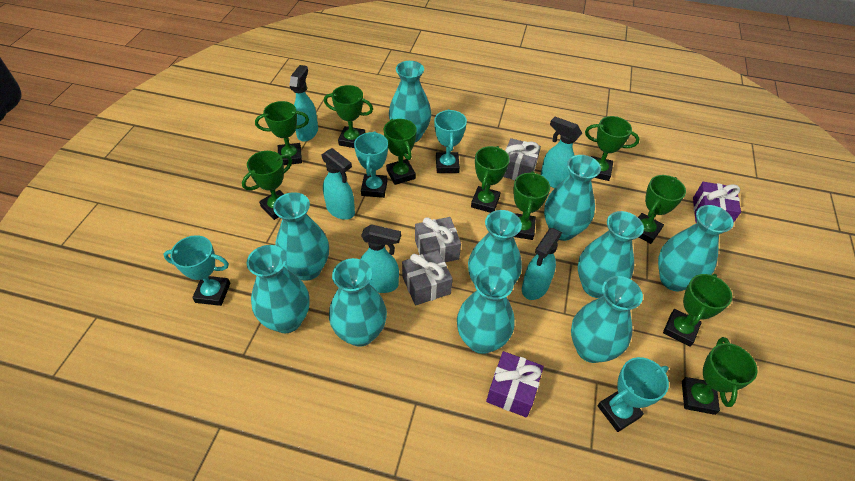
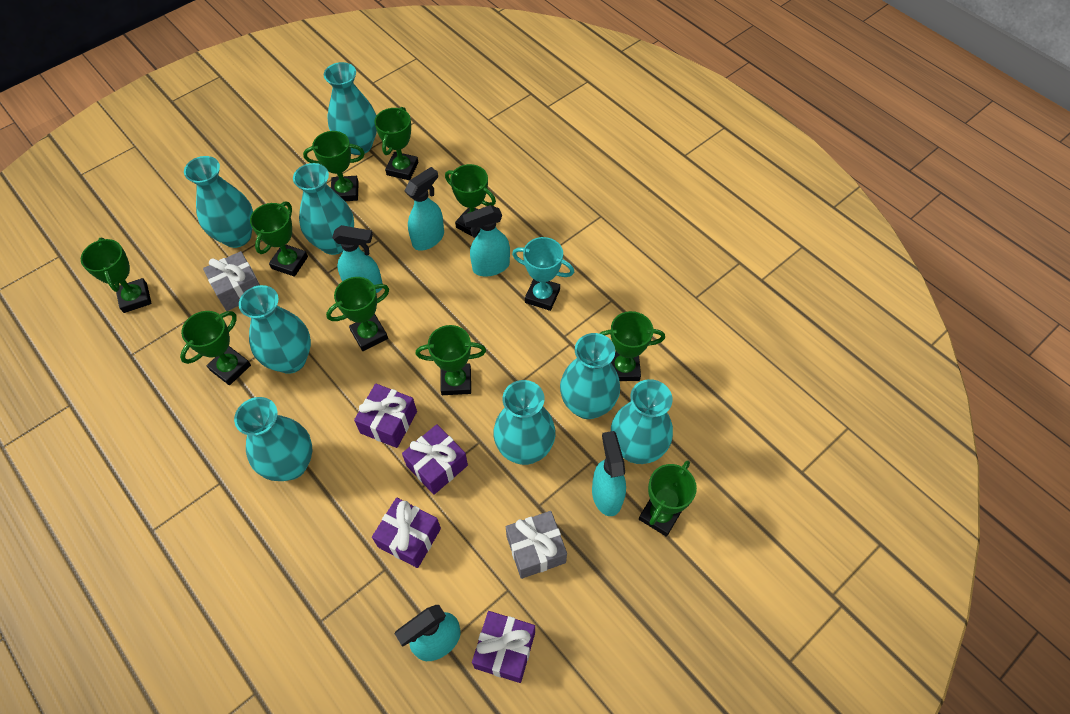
grey gift: 3 -> 2
purple gift: 2 -> 4
turquoise trophy: 4 -> 1
turquoise vase: 10 -> 8

